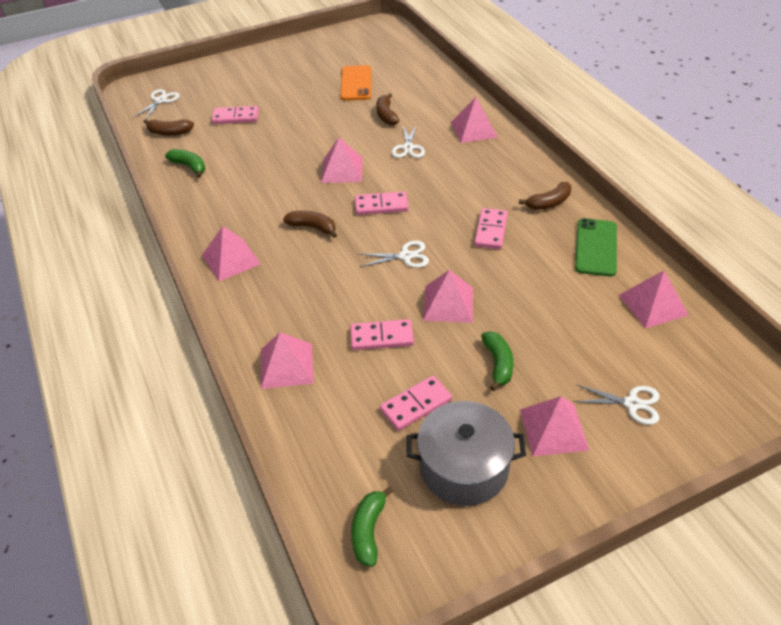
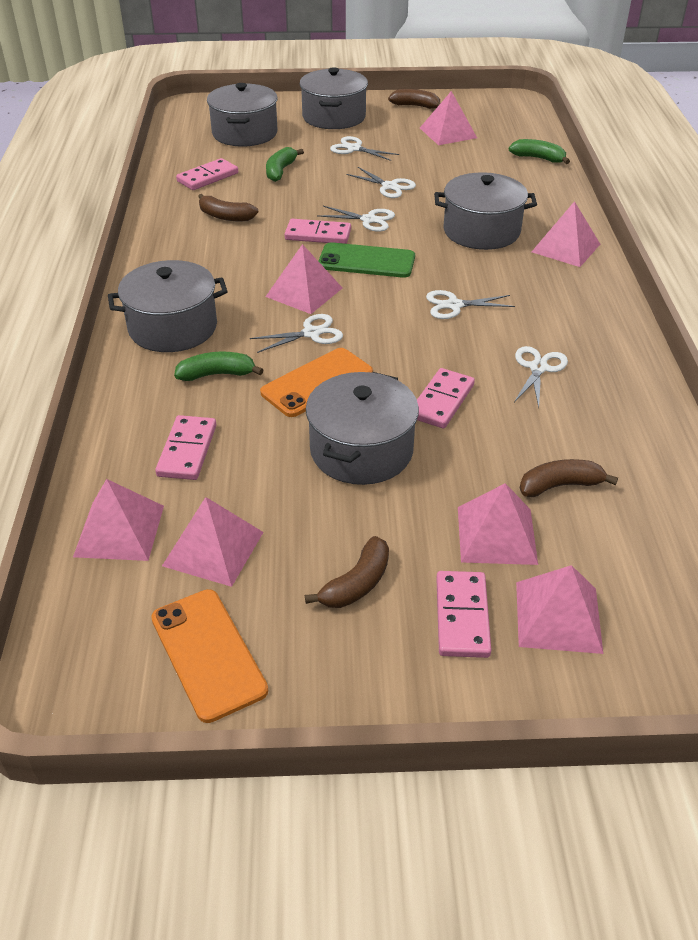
grey pot: 1 -> 5
orange phone: 1 -> 2
white scissors: 4 -> 6

